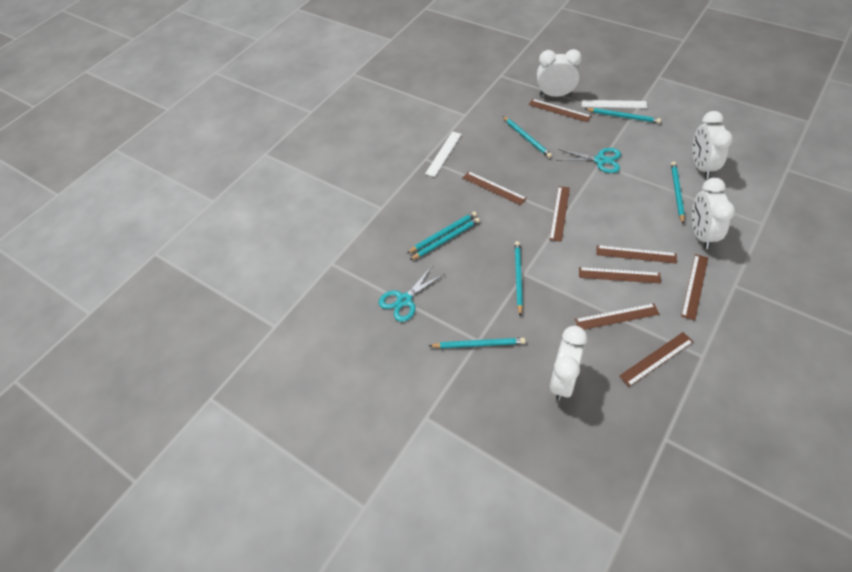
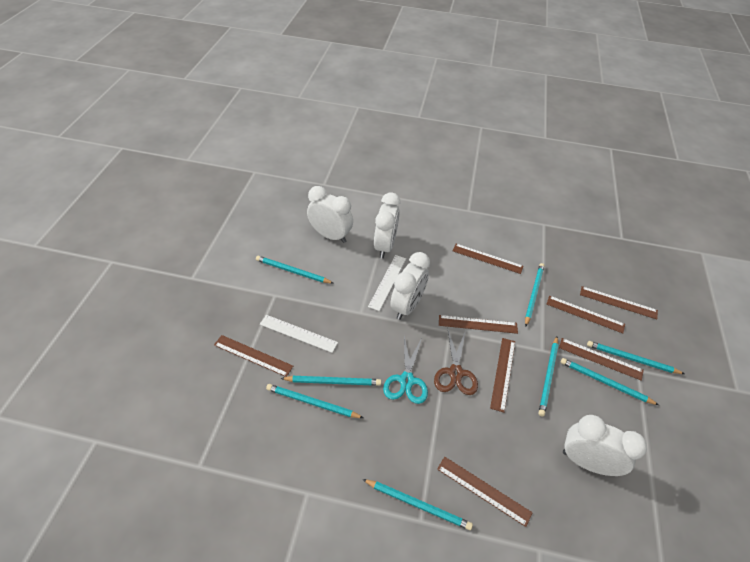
brown scissors: 0 -> 1
turquoise pencil: 7 -> 8
turquoise scissors: 2 -> 1

